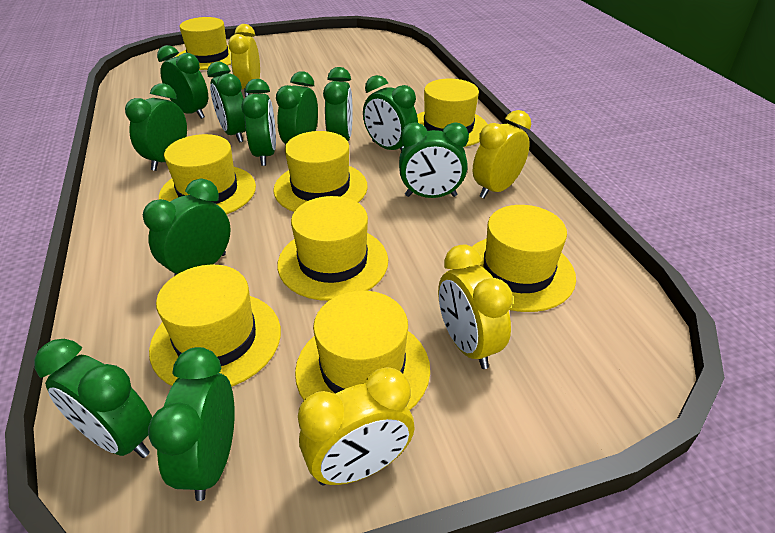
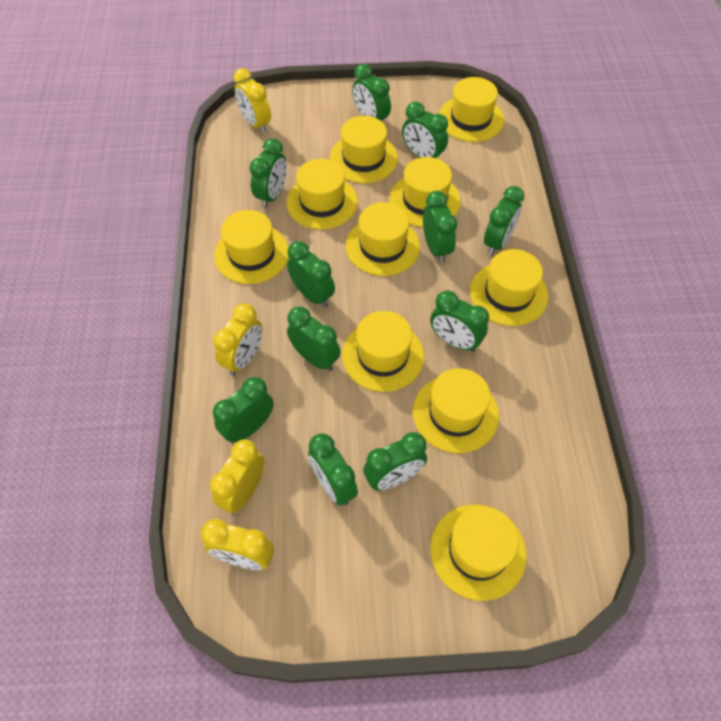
yellow hat: 8 -> 10

